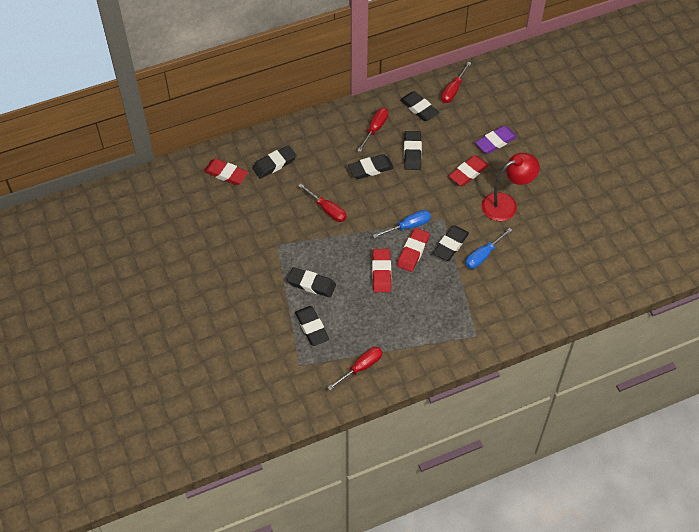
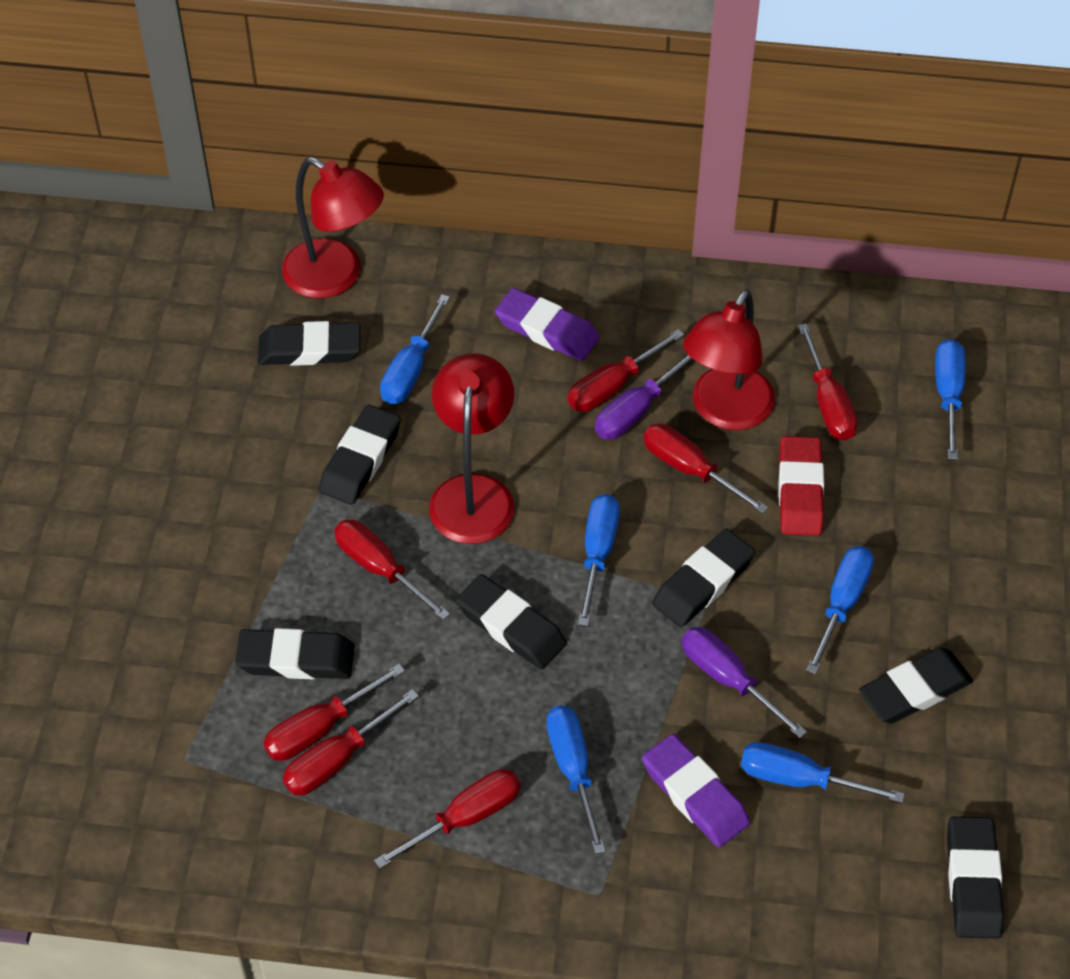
blue screwdriver: 2 -> 6
purple eraser: 1 -> 2
purple screwdriver: 0 -> 2
red eraser: 4 -> 1
red lamp: 1 -> 3
red screwdriver: 4 -> 7

